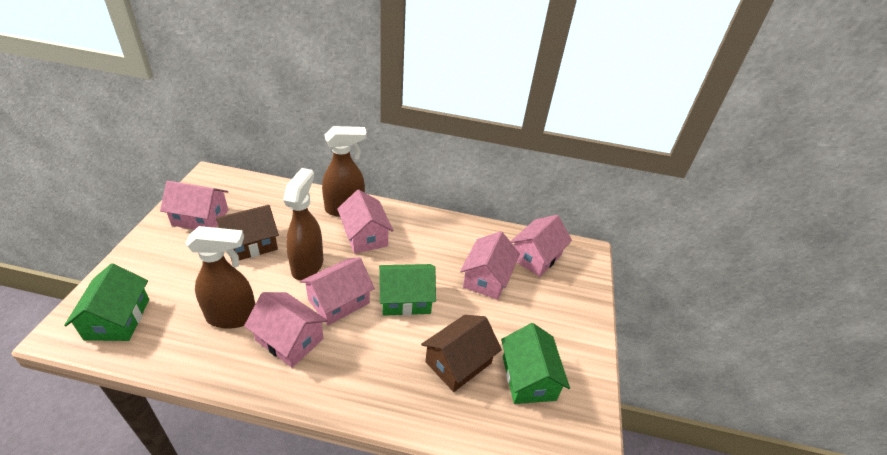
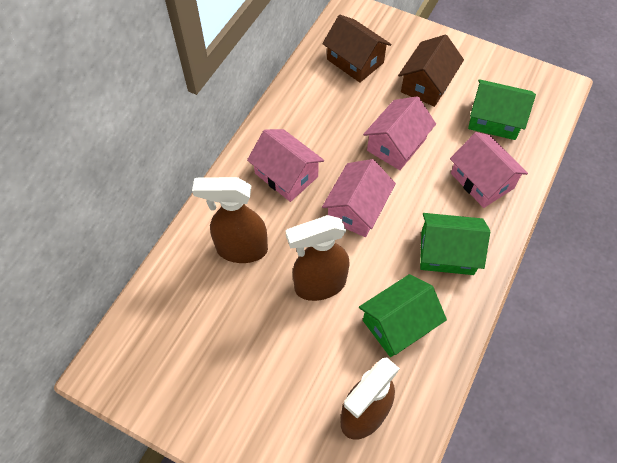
pink house: 6 -> 4

